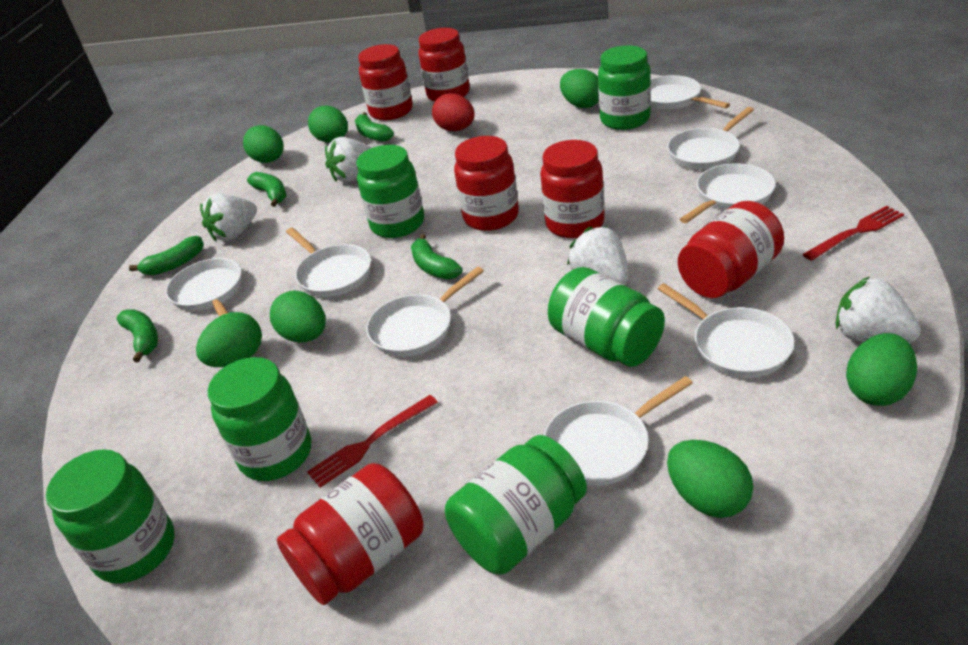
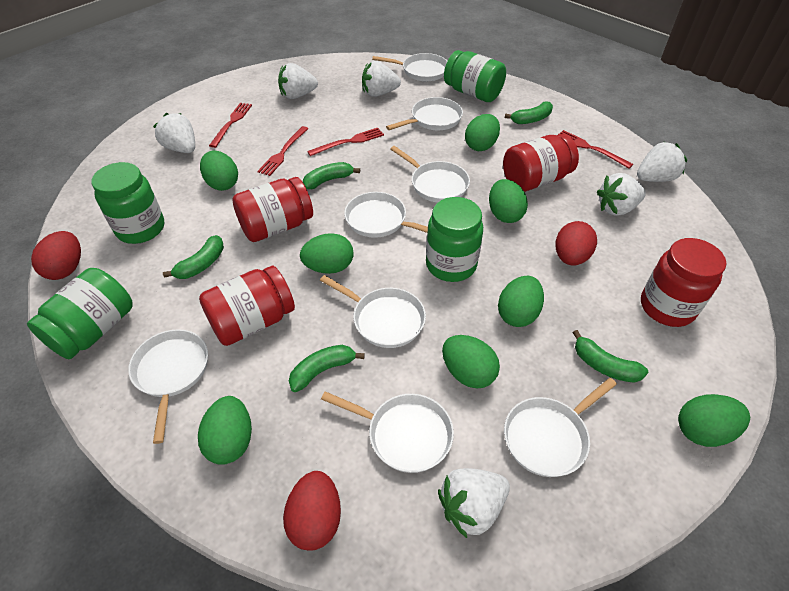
green egg: 7 -> 8
green jar: 6 -> 4
red egg: 1 -> 3
red fork: 2 -> 4
red jar: 6 -> 4
white strawberry: 4 -> 6

